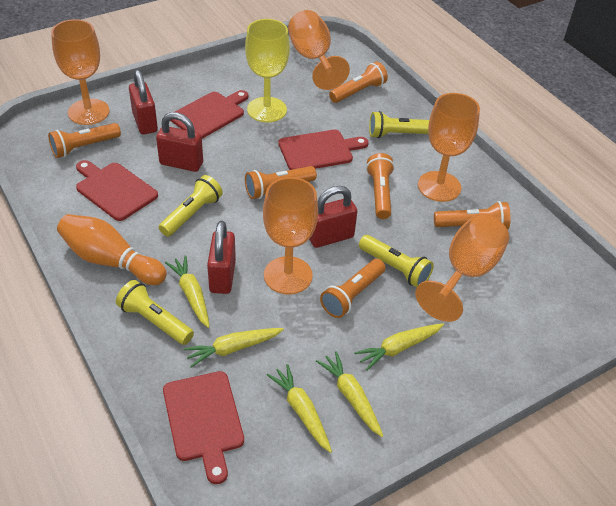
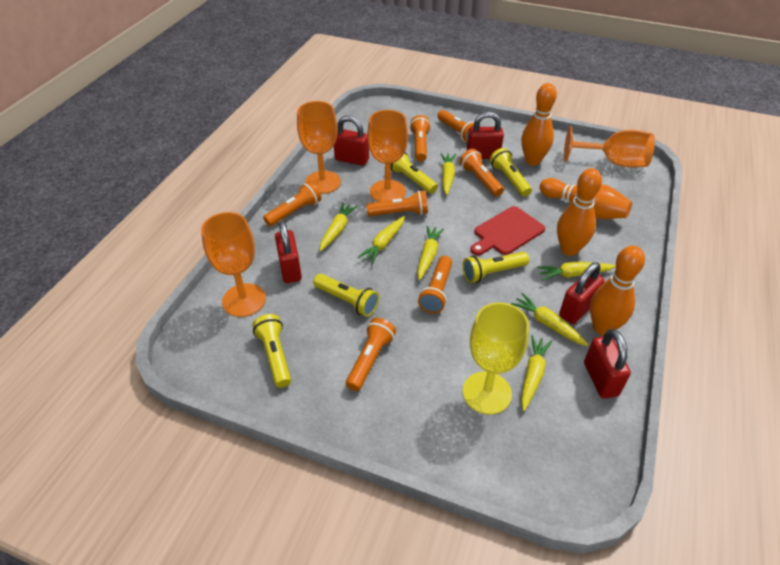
orange bowling pin: 1 -> 4
orange flashlight: 6 -> 7
orange goblet: 5 -> 4
red cutting board: 4 -> 1
red padlock: 4 -> 5
yellow carrot: 5 -> 7
yellow flashlight: 4 -> 5

